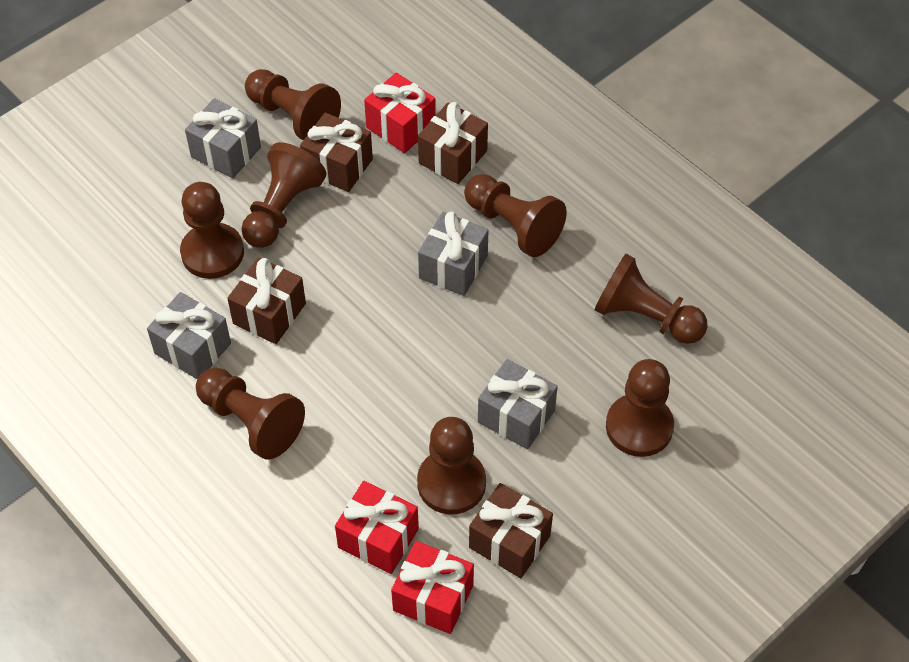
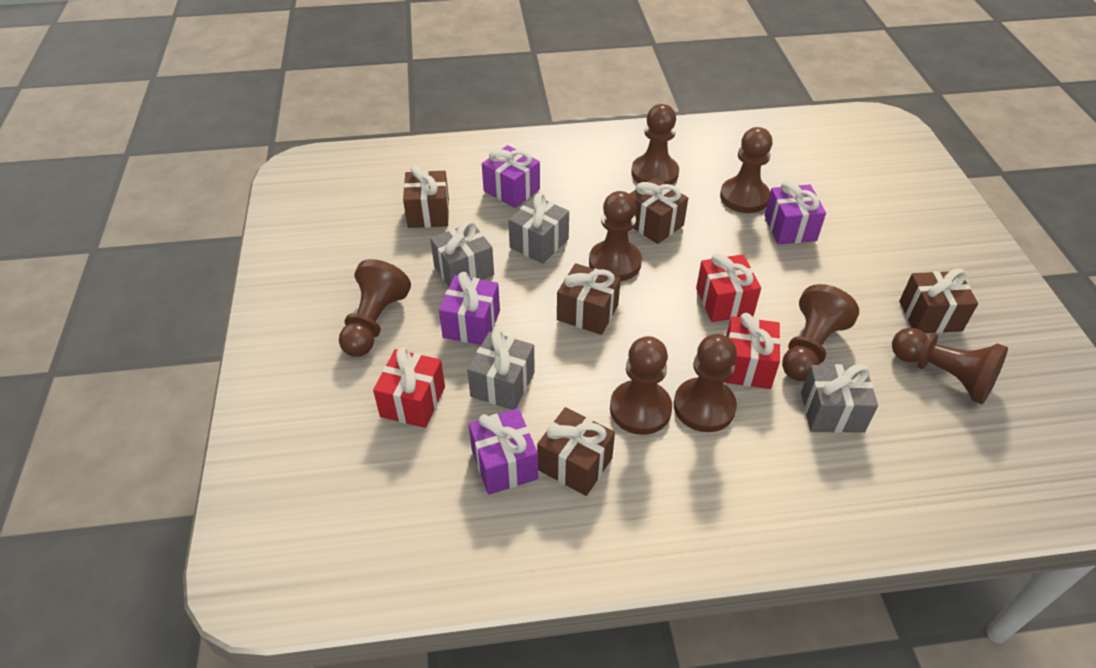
brown gift: 4 -> 5
purple gift: 0 -> 4

